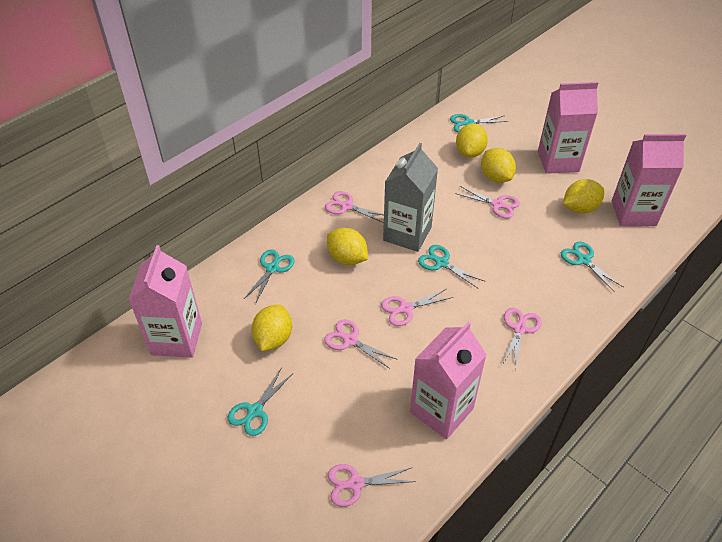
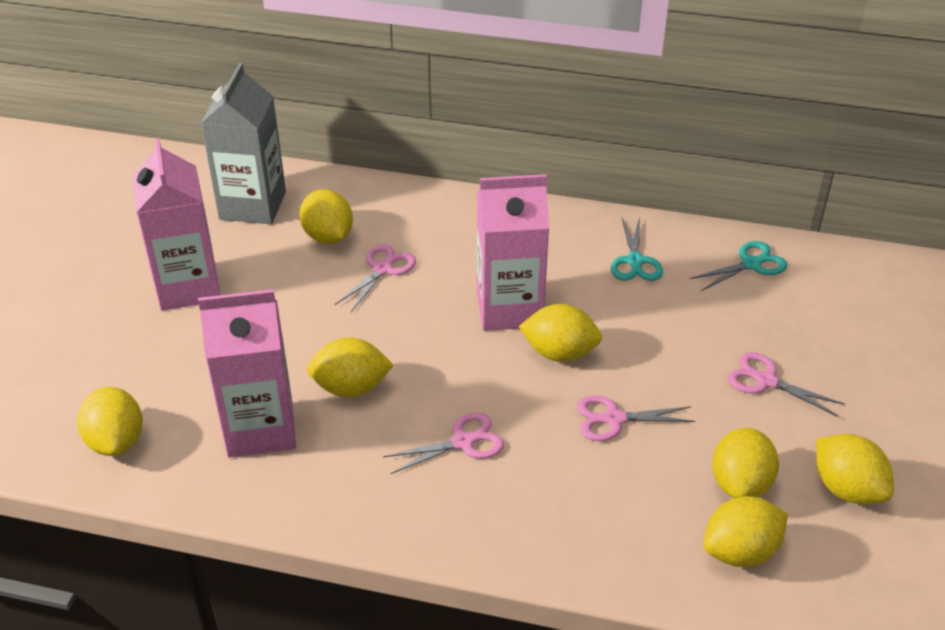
pink carton: 4 -> 3
pink scissors: 6 -> 4
turquoise scissors: 5 -> 2
yellow lemon: 5 -> 7

